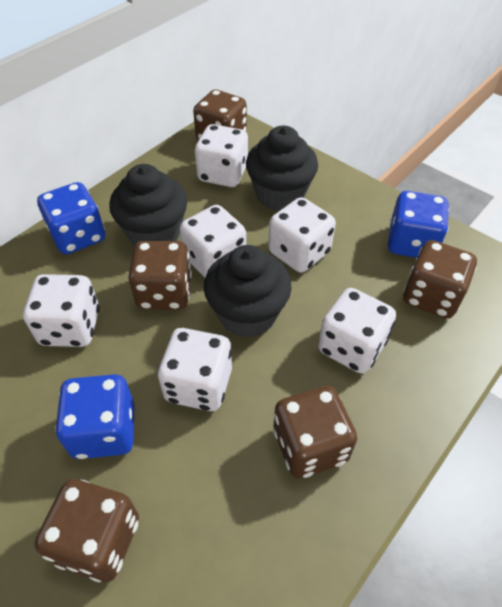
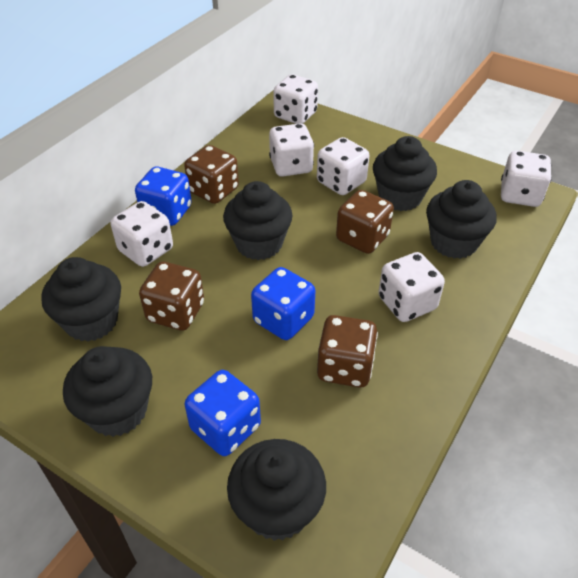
black cupcake: 3 -> 6
brown dice: 5 -> 4

